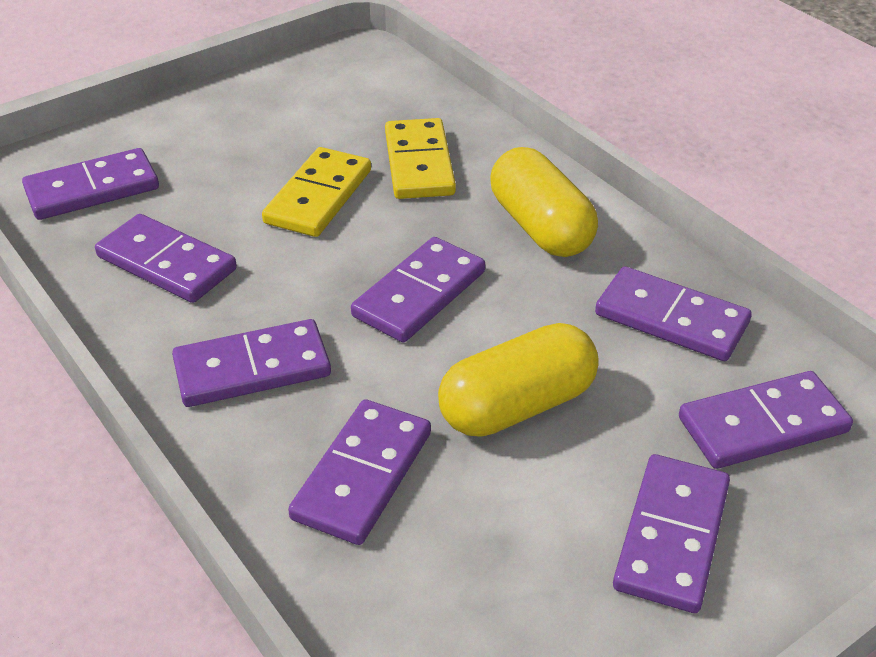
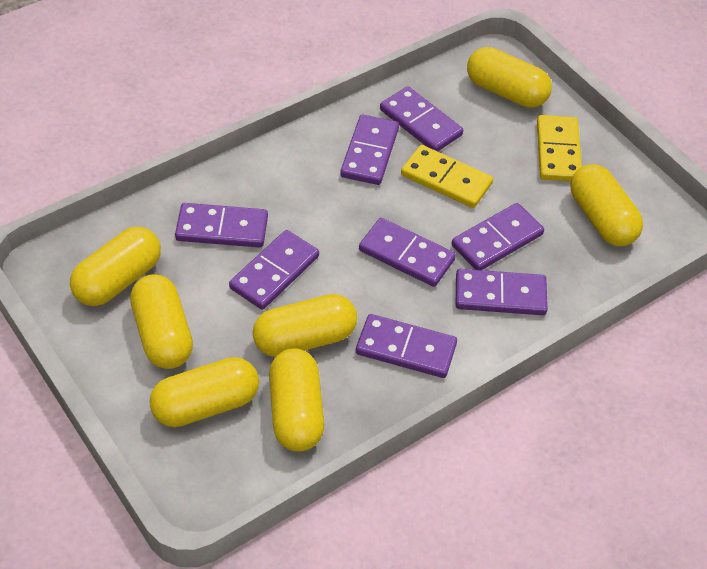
yellow capsule: 2 -> 7

